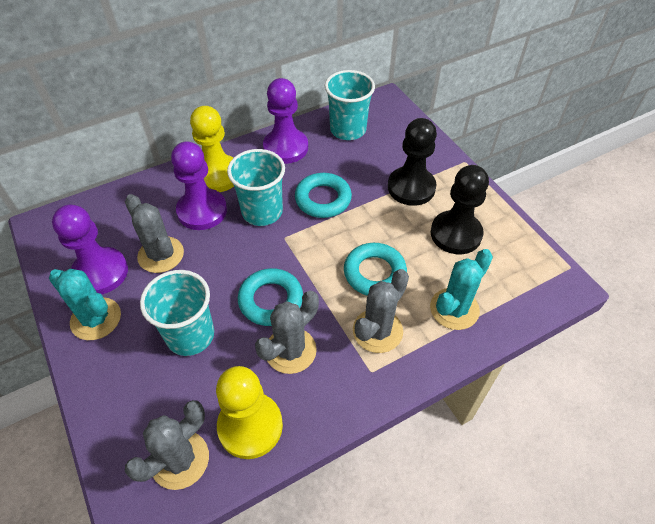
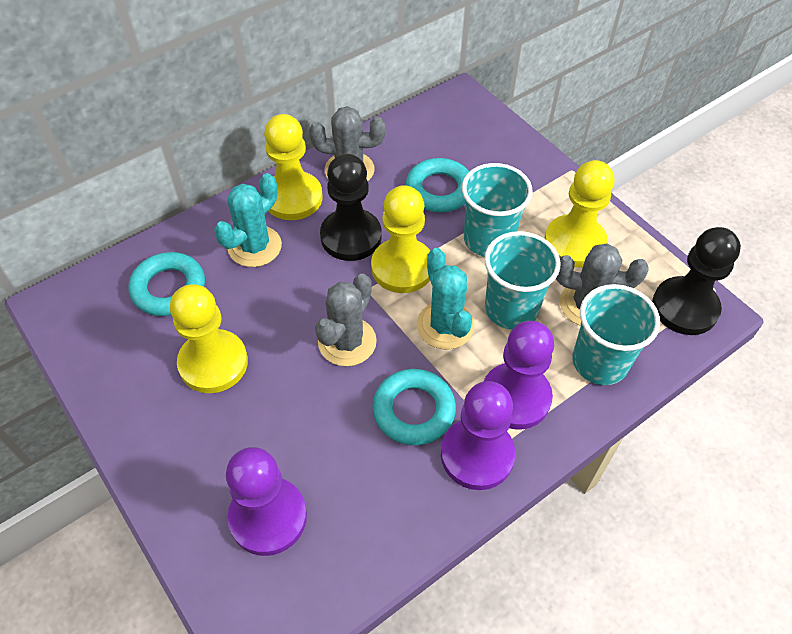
grey cactus: 4 -> 3
yellow pawn: 2 -> 4

